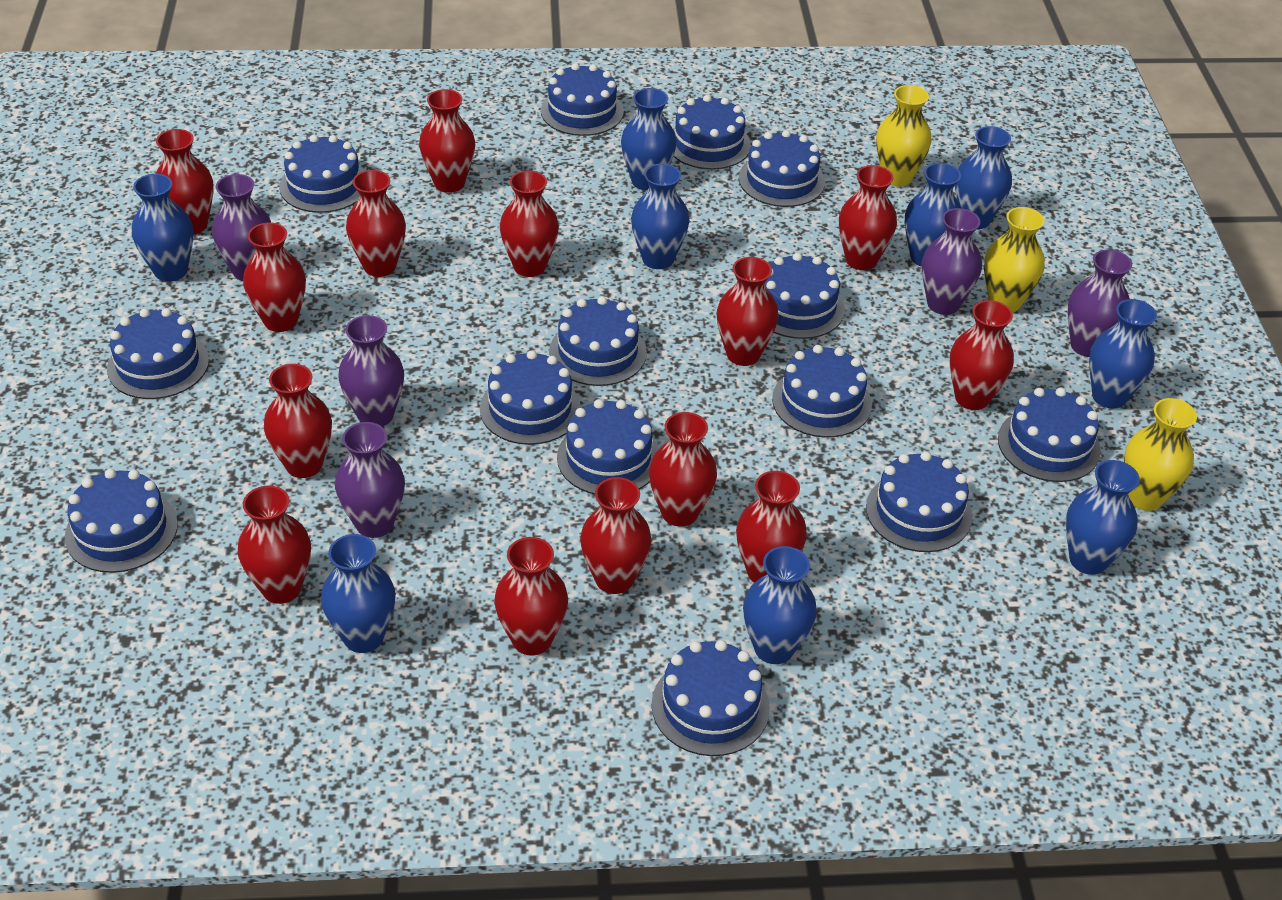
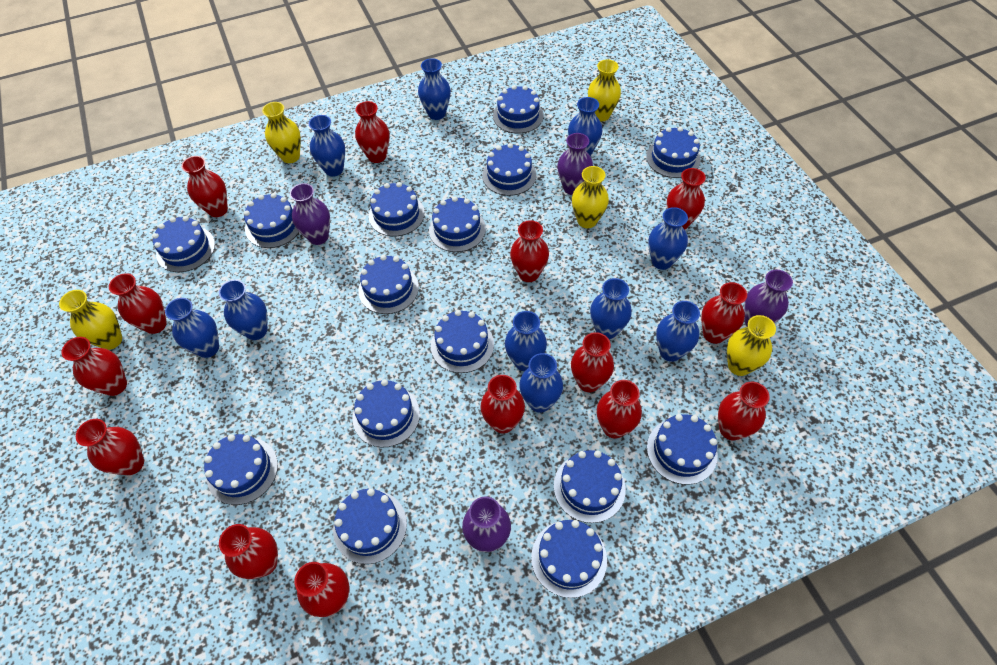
blue cake: 14 -> 15
blue vase: 9 -> 10
purple vase: 5 -> 4
yellow vase: 3 -> 5

